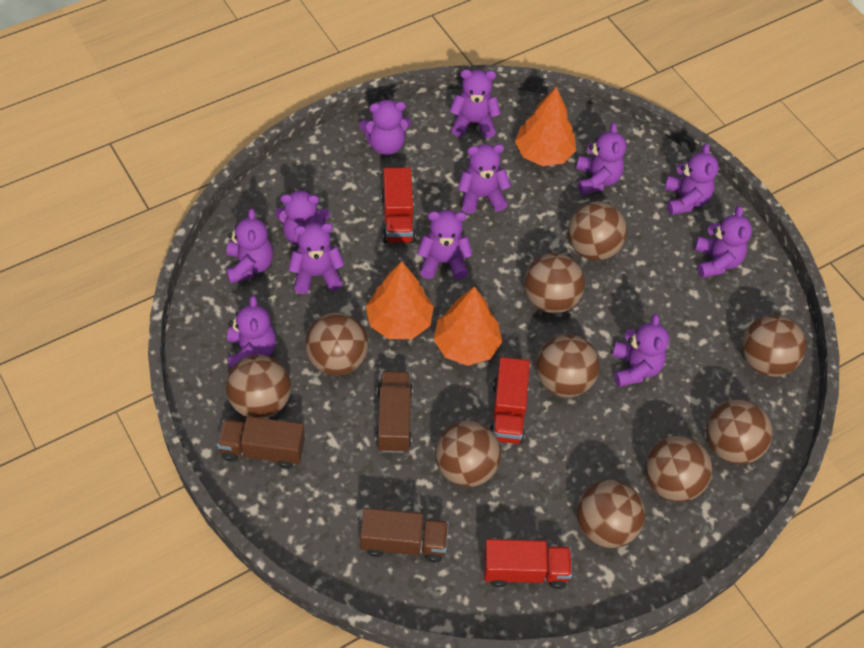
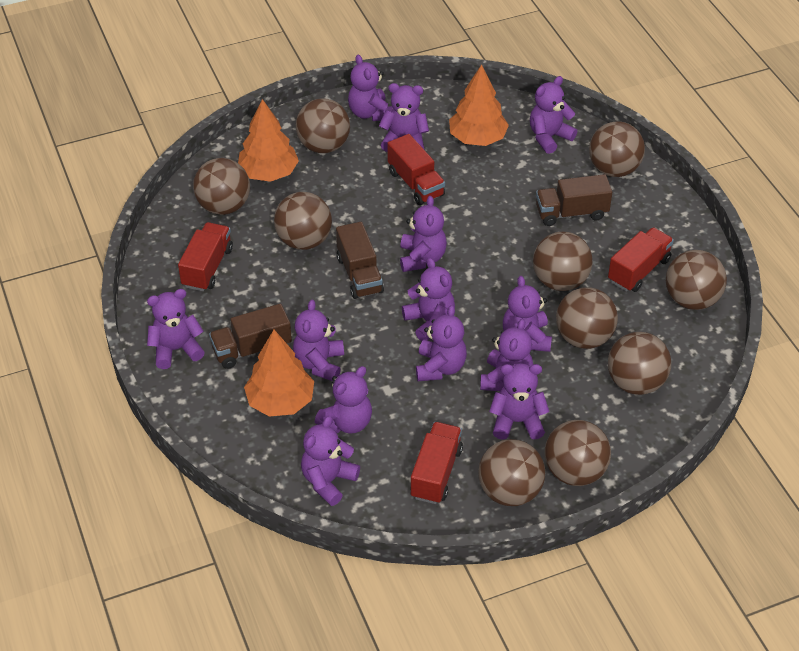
purple teddy bear: 12 -> 13
red truck: 3 -> 4

